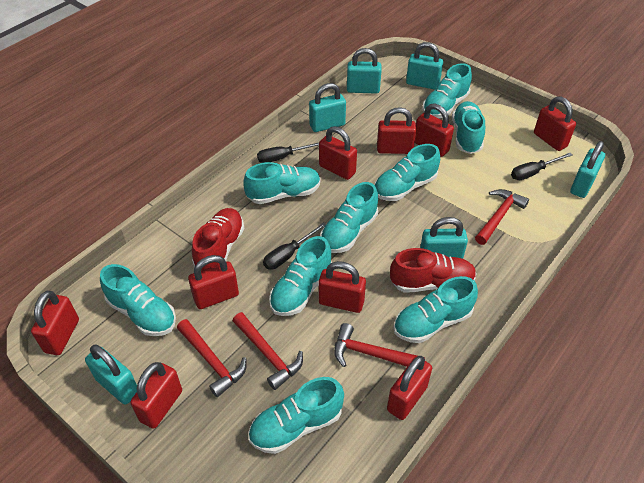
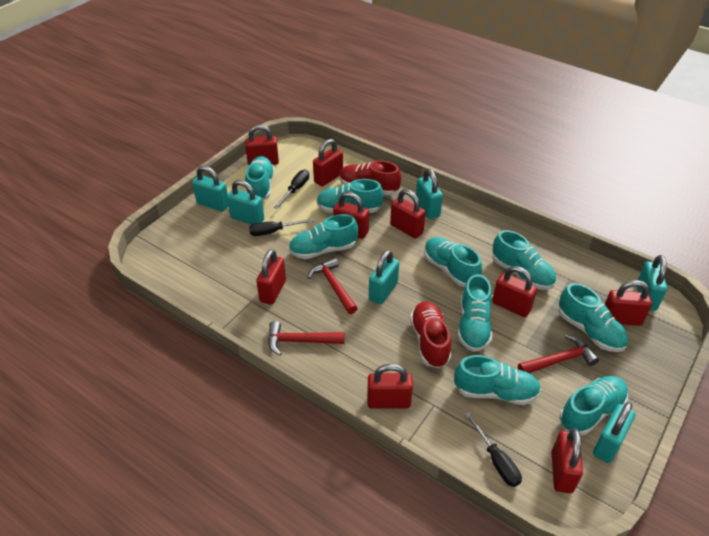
red hammer: 4 -> 3

